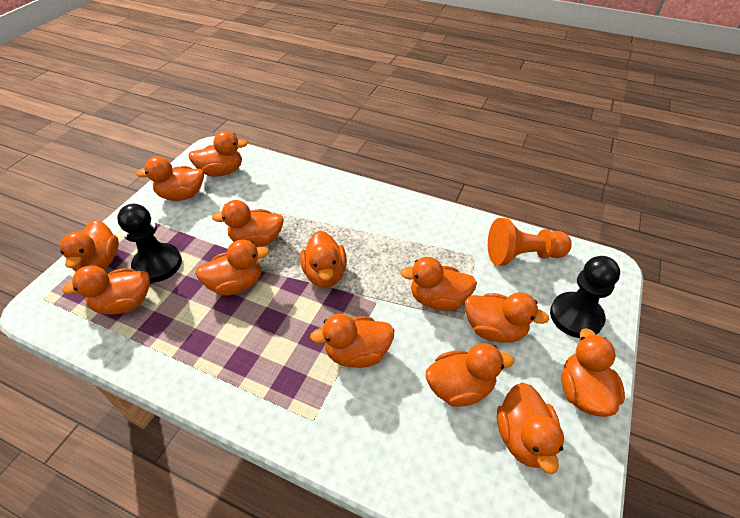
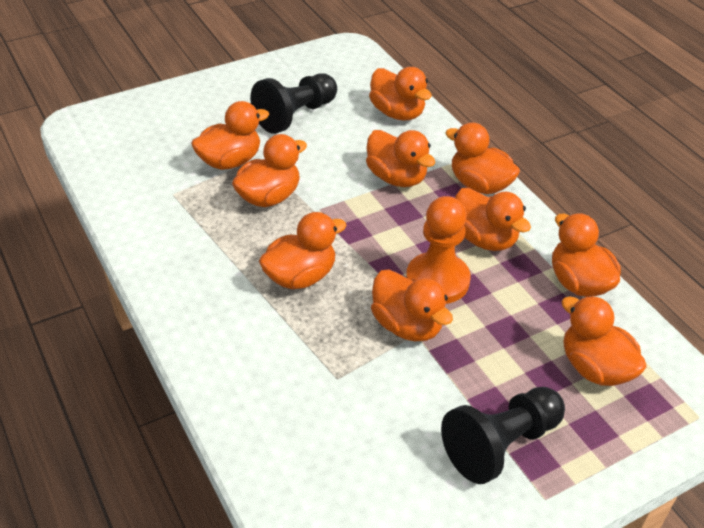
orange duck: 13 -> 10

